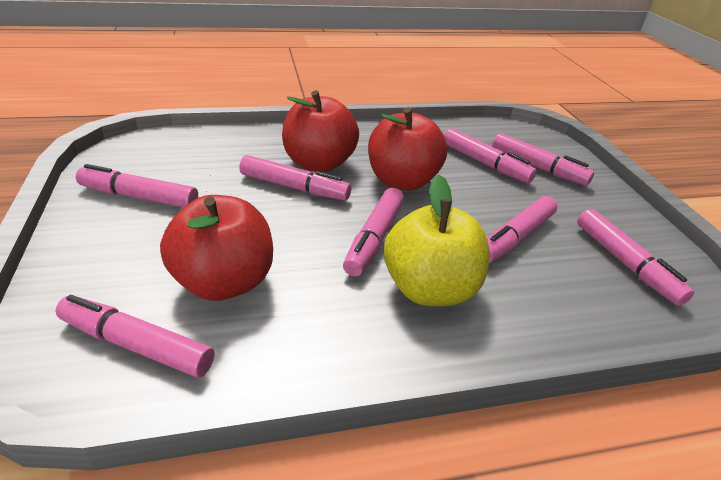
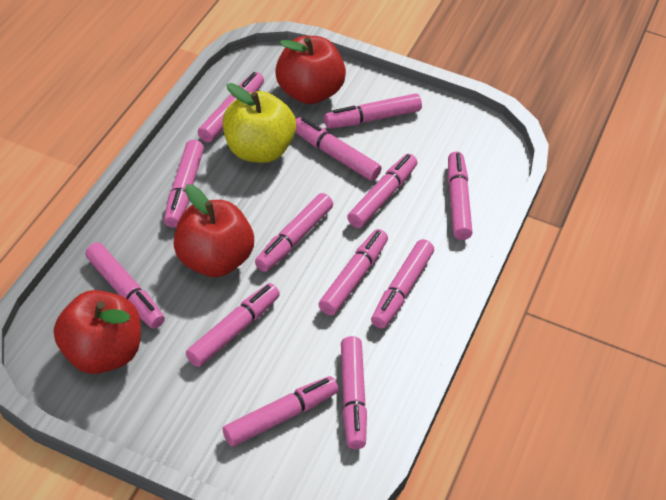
pink marker: 8 -> 13

